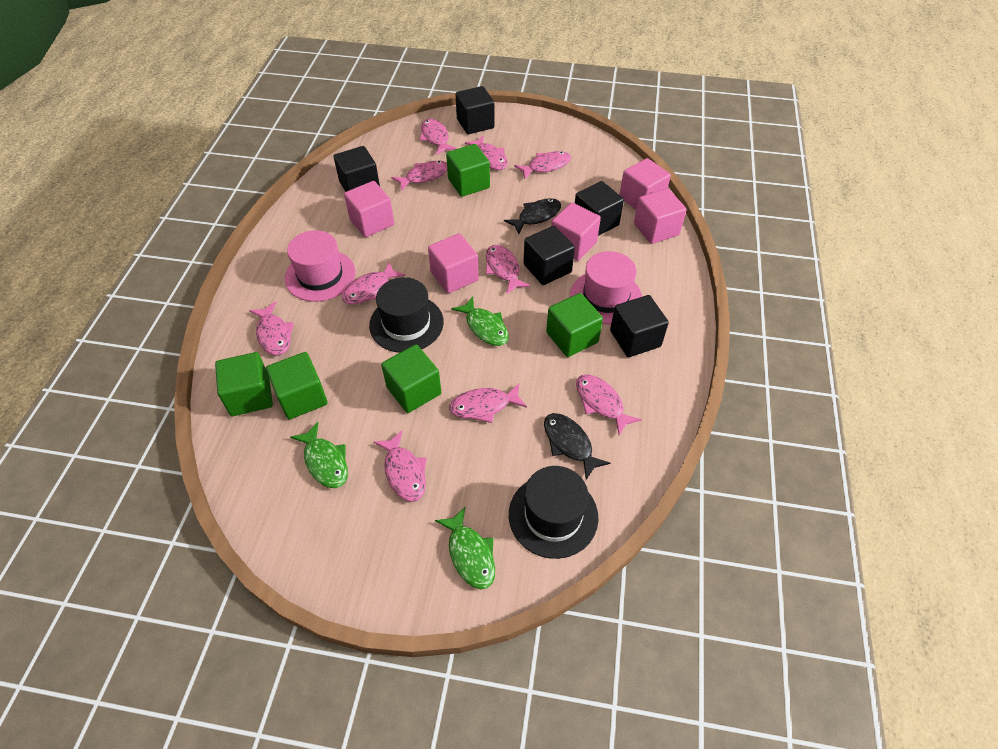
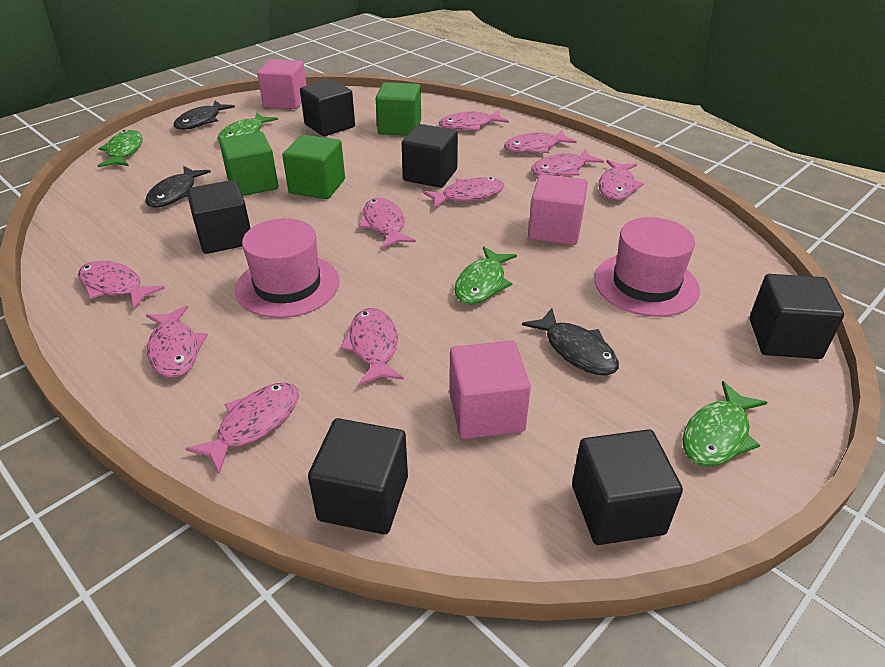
black cube: 5 -> 6
black fish: 2 -> 3
black hat: 2 -> 0
green cube: 5 -> 3
green fish: 3 -> 4
pink cube: 5 -> 3

